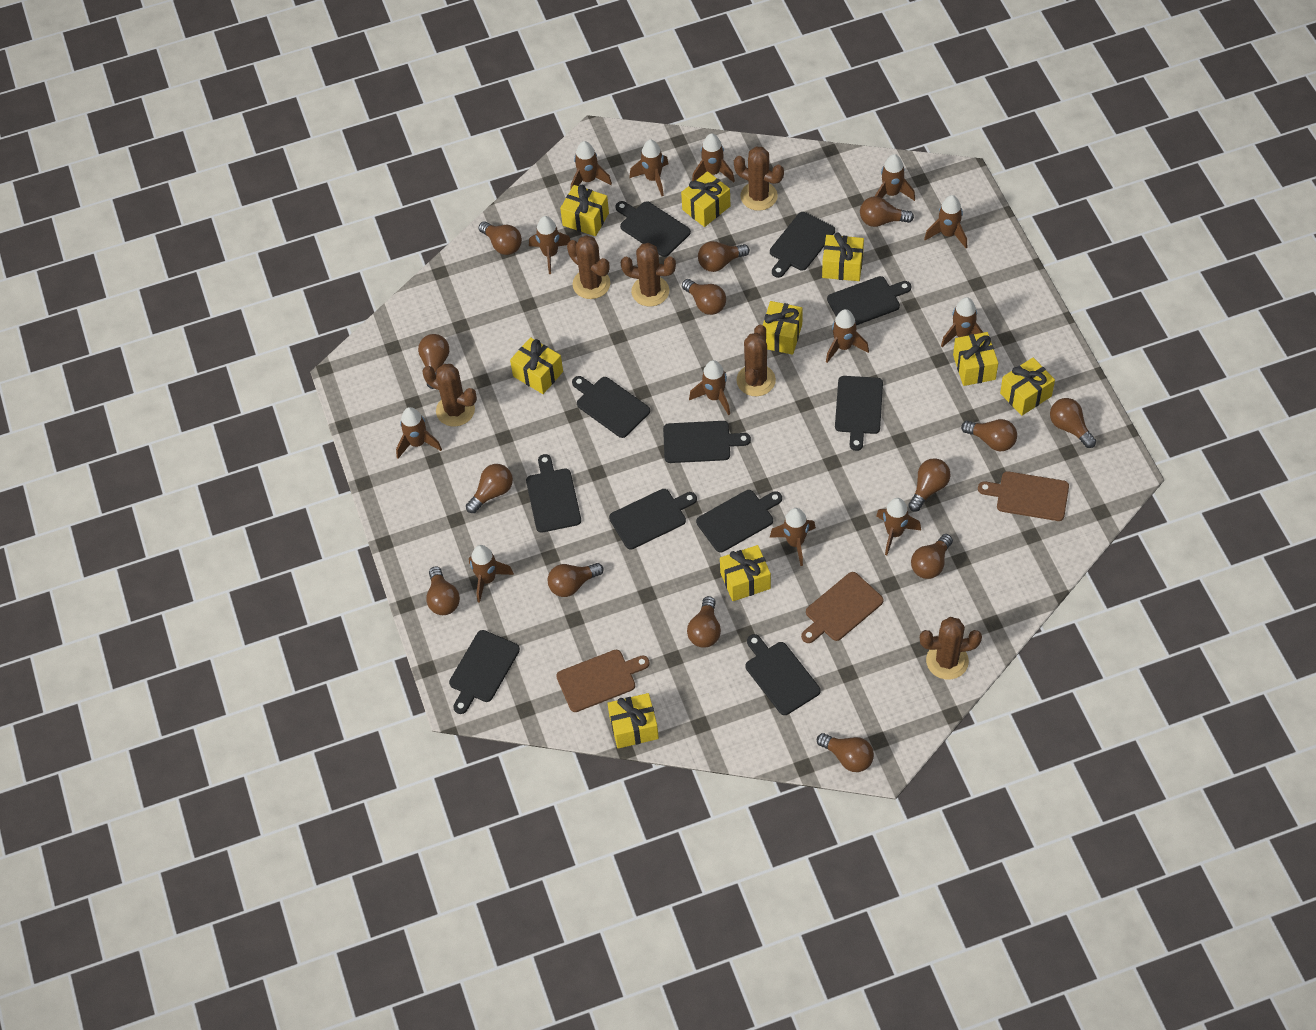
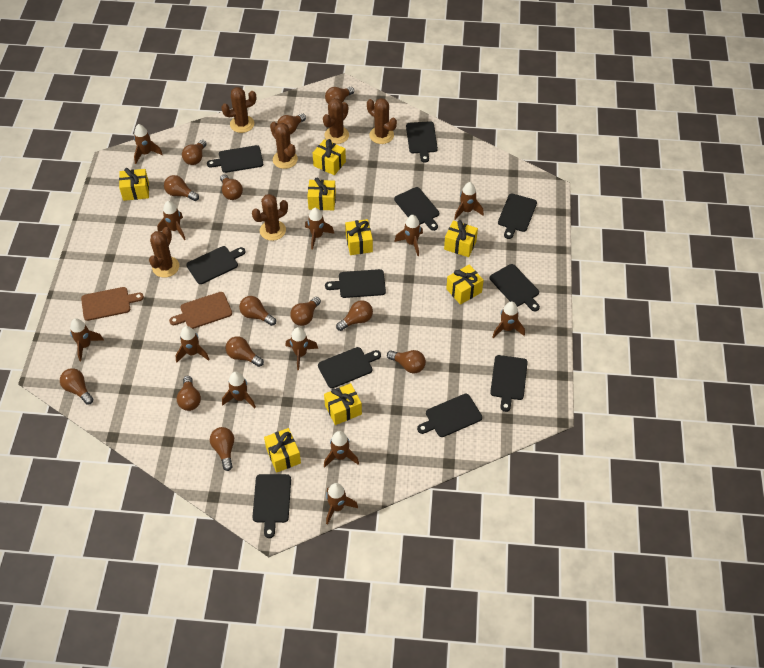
brown cutting board: 3 -> 2
brown light bulb: 14 -> 13
brown rocket: 13 -> 12
yellow gift: 9 -> 8

